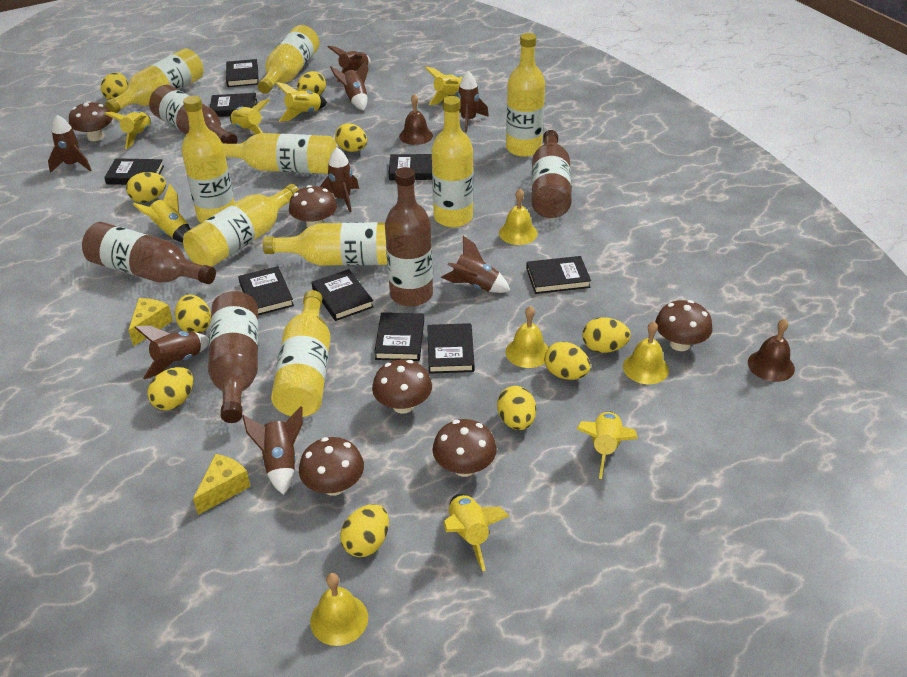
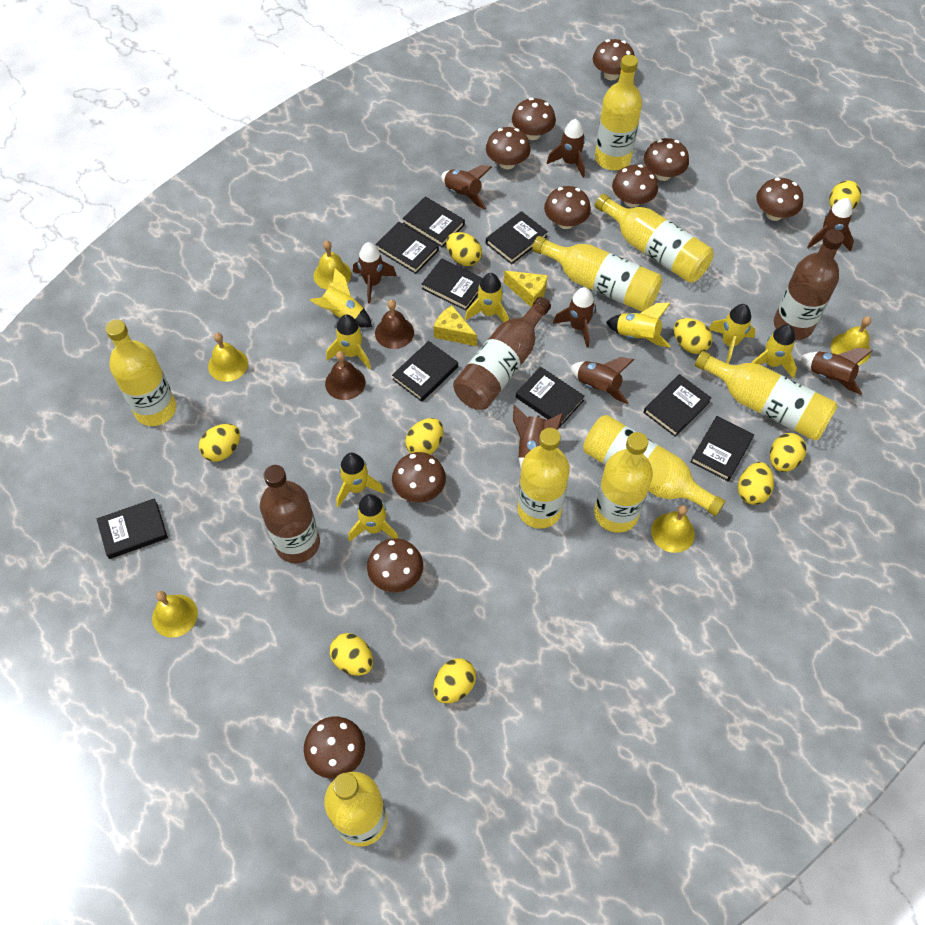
brown bottle: 5 -> 3
brown mushroom: 6 -> 10
yellow bell: 4 -> 5
yellow egg: 10 -> 9
yellow rocket: 7 -> 8

